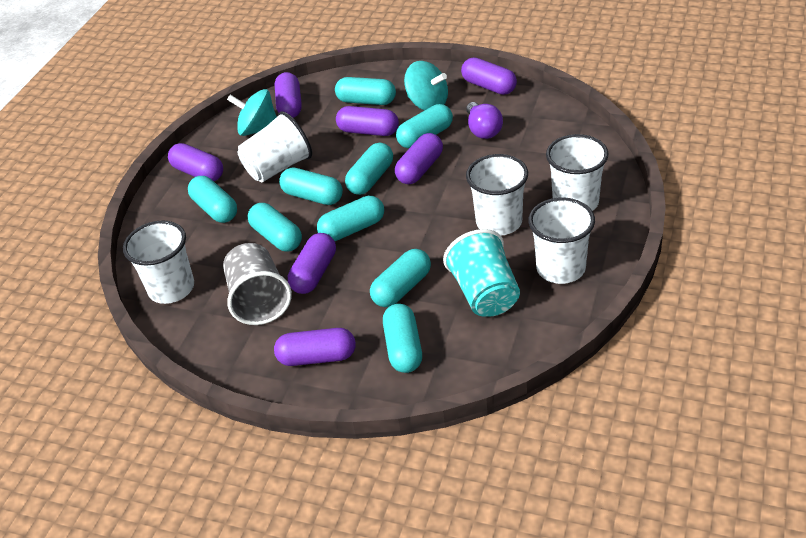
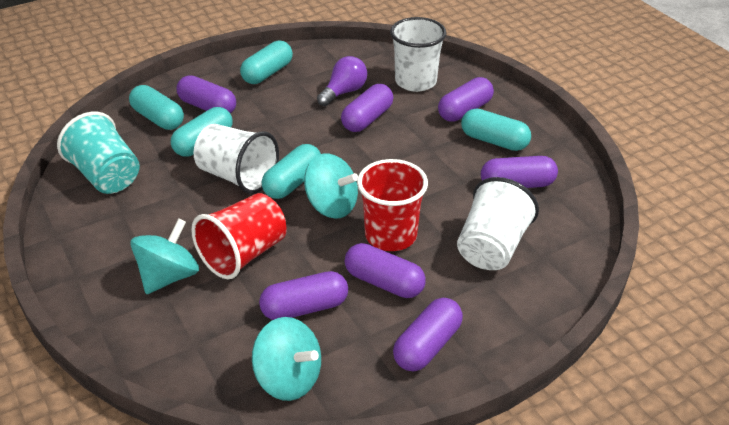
grey cup: 1 -> 0
red cup: 0 -> 2
turquoise capsule: 9 -> 5
turquoise spinning top: 2 -> 3
white cup: 5 -> 3

